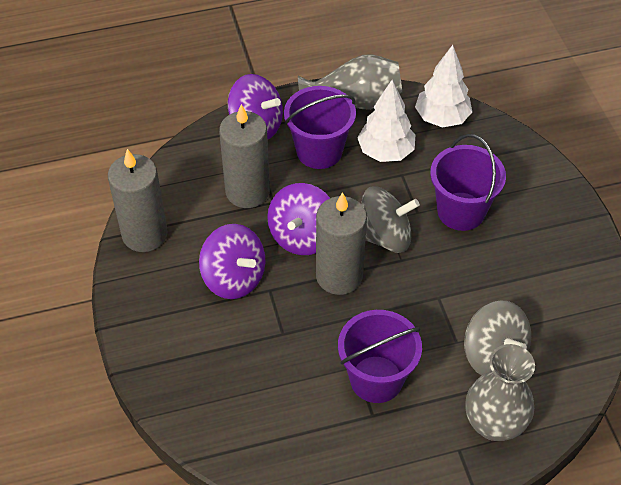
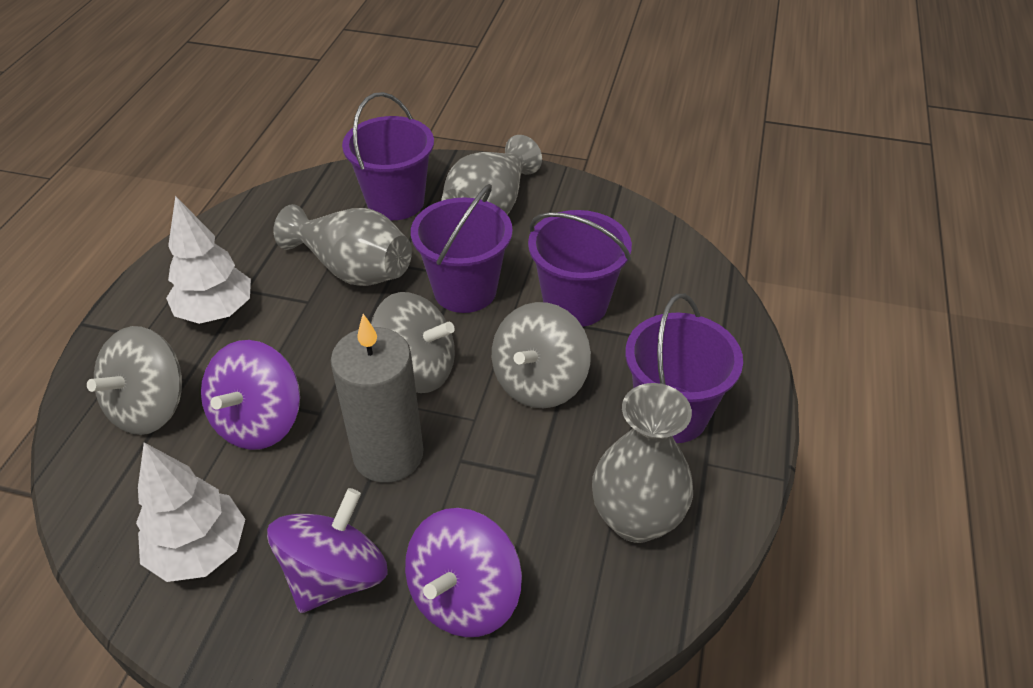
grey candle: 3 -> 1
grey spinning top: 2 -> 3
grey vase: 2 -> 3
purple bucket: 3 -> 4

